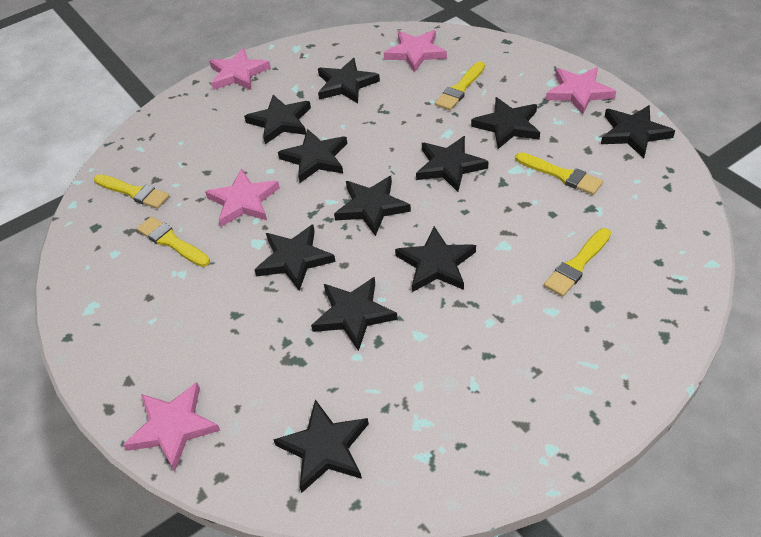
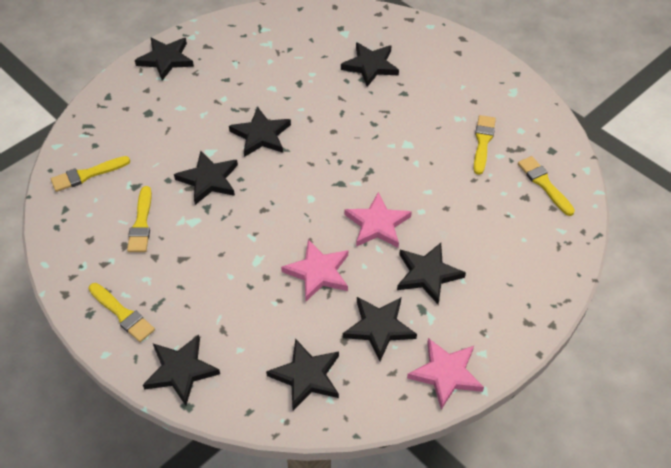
black star: 11 -> 8
pink star: 5 -> 3

